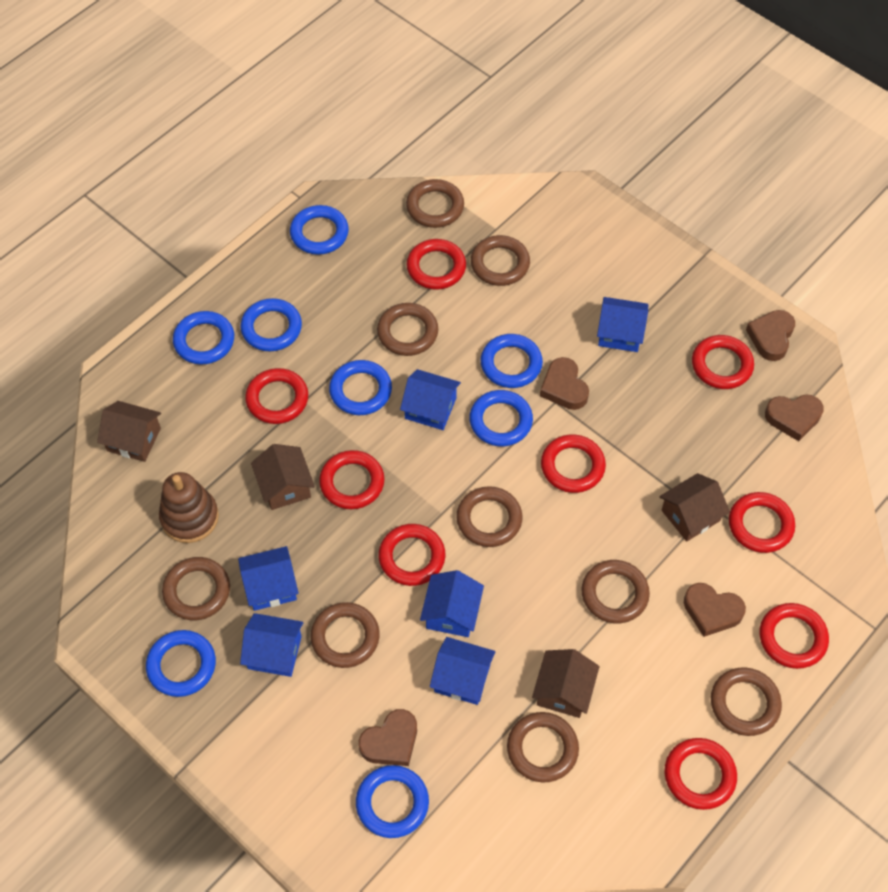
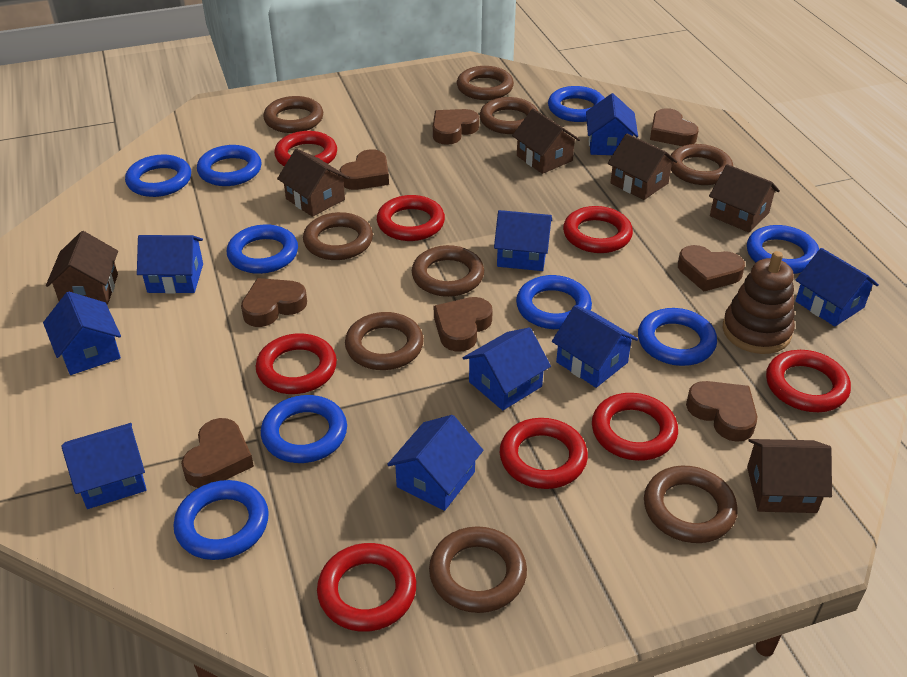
blue house: 6 -> 9
blue ring: 8 -> 9
brown heart: 5 -> 8
brown house: 4 -> 6
red ring: 9 -> 8

